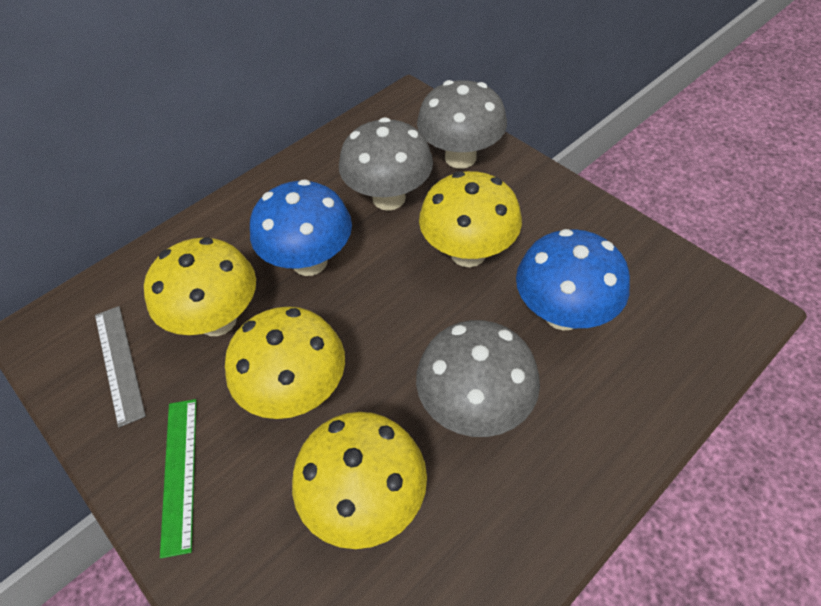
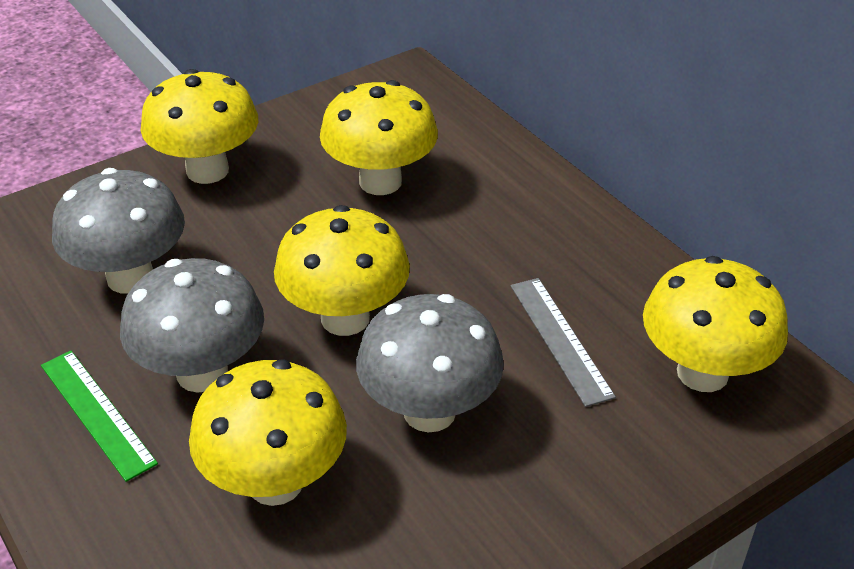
blue mushroom: 2 -> 0
yellow mushroom: 4 -> 5

